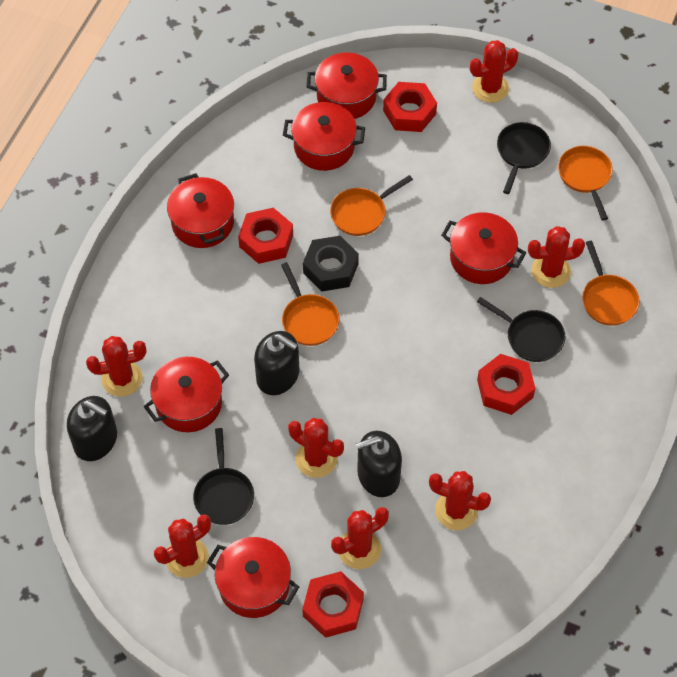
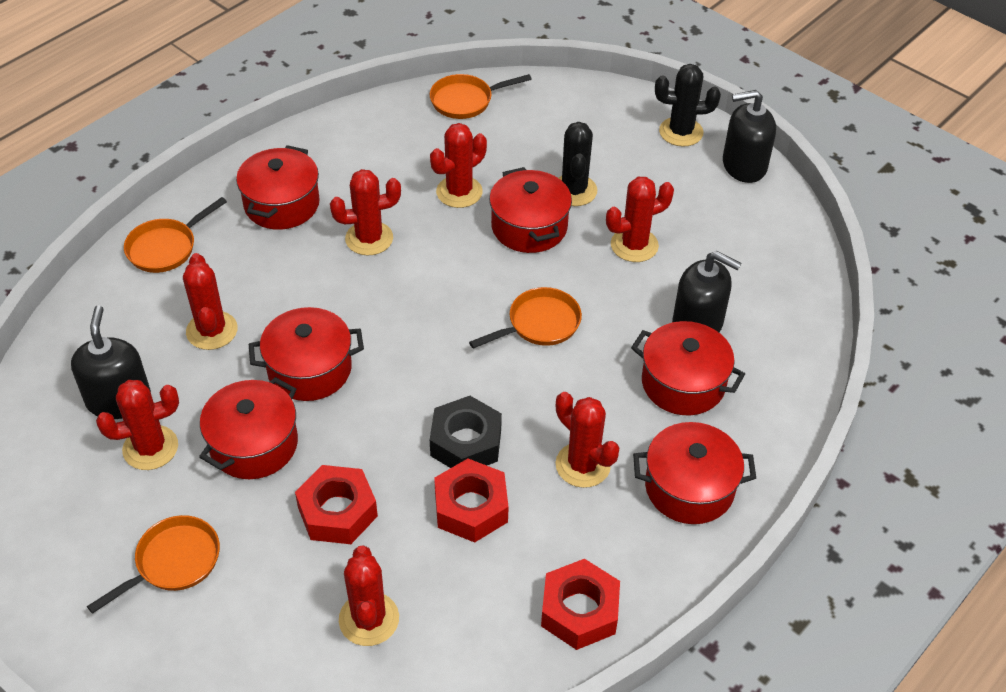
black cactus: 0 -> 2
black pan: 3 -> 0
red nut: 4 -> 3

